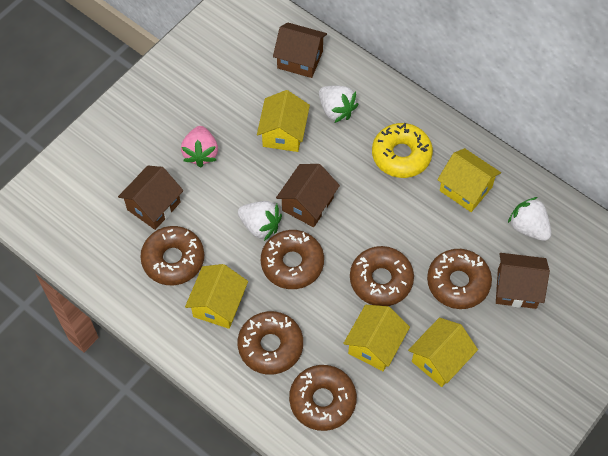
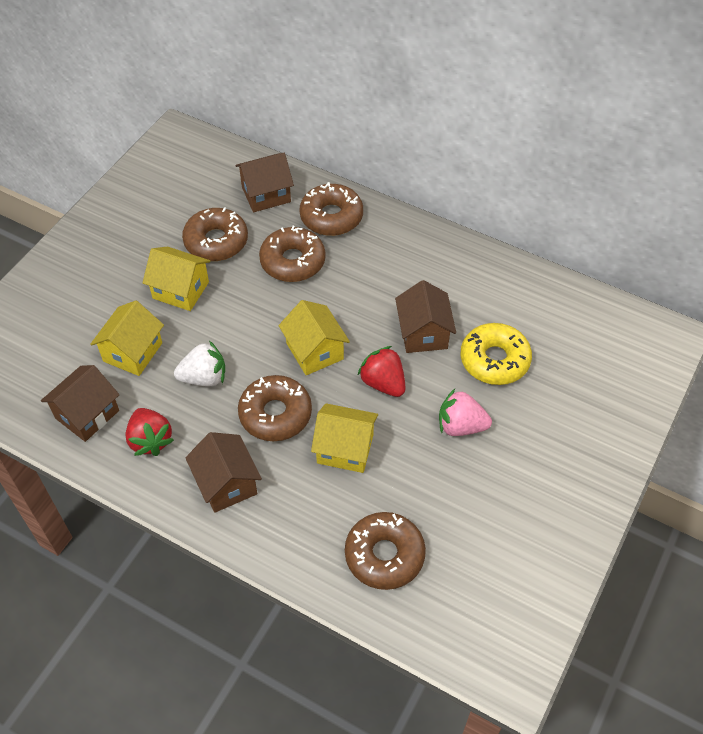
brown donut: 6 -> 5
red strawberry: 0 -> 2
white strawberry: 3 -> 1
yellow house: 5 -> 4

